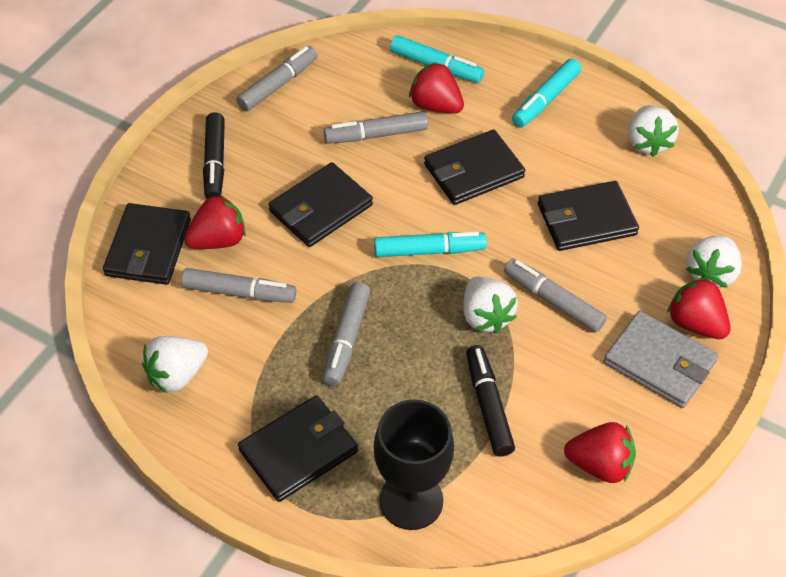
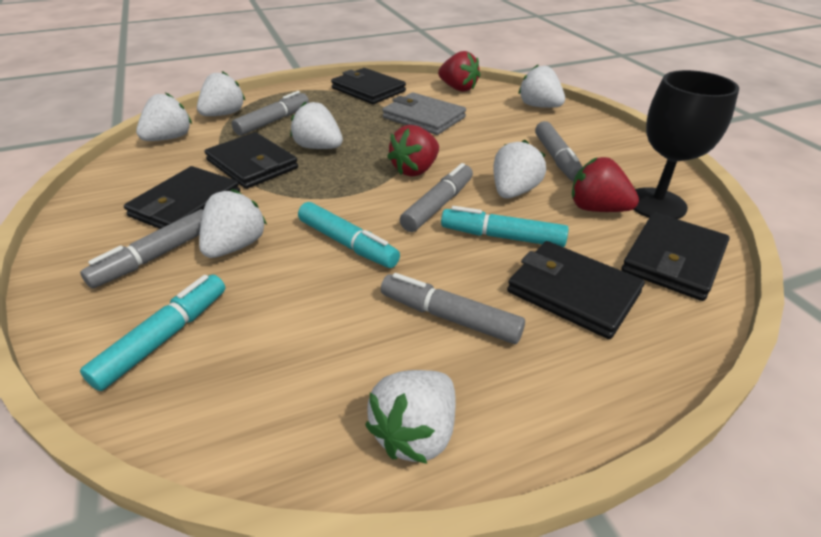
black marker: 2 -> 0
red strawberry: 4 -> 3
white strawberry: 4 -> 7

